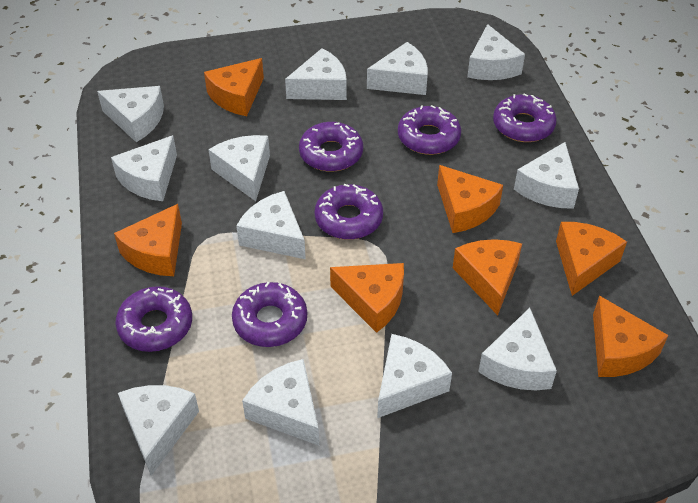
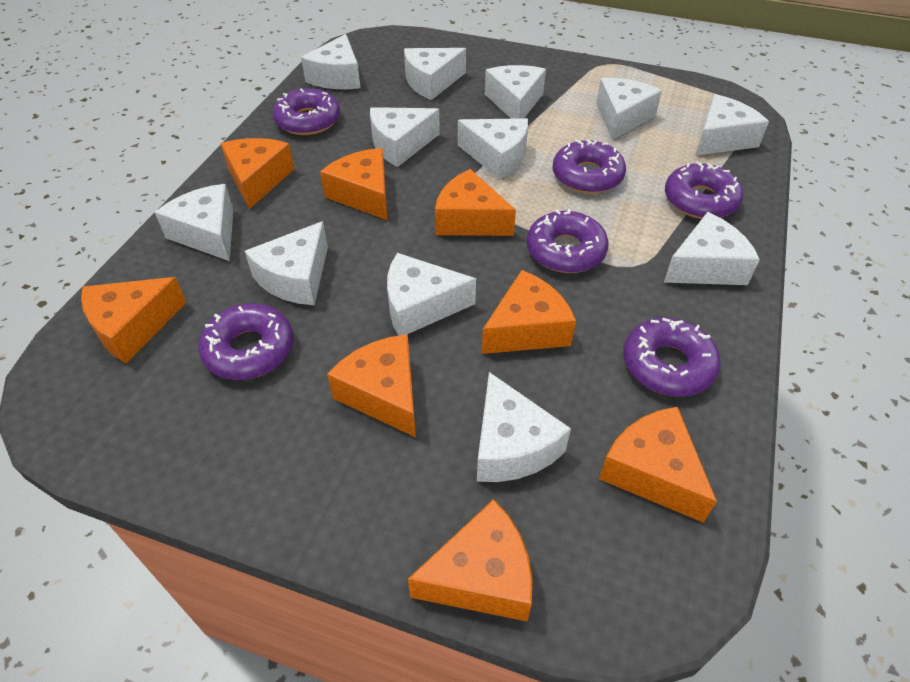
orange cheese: 7 -> 8

